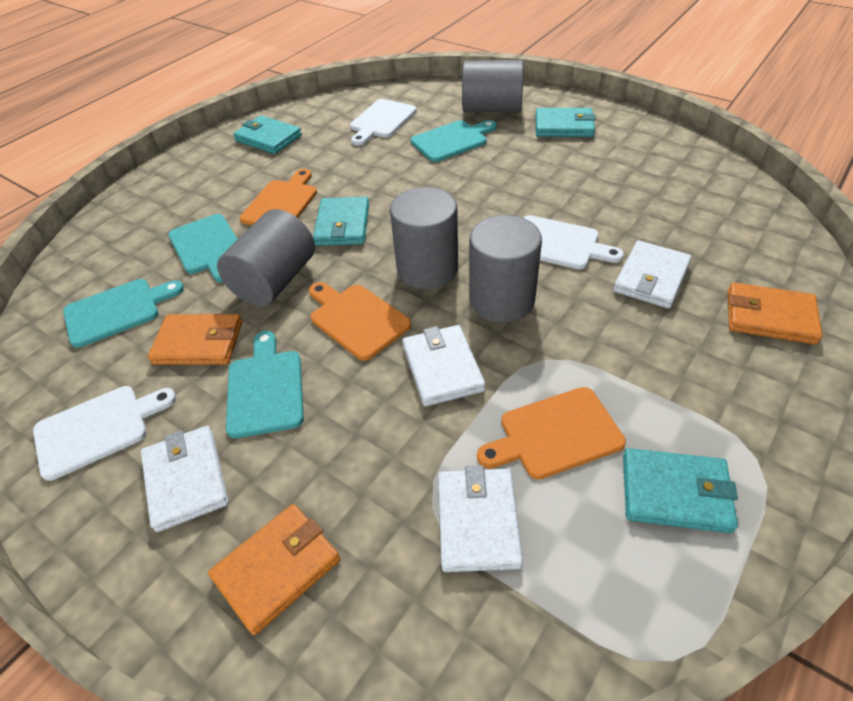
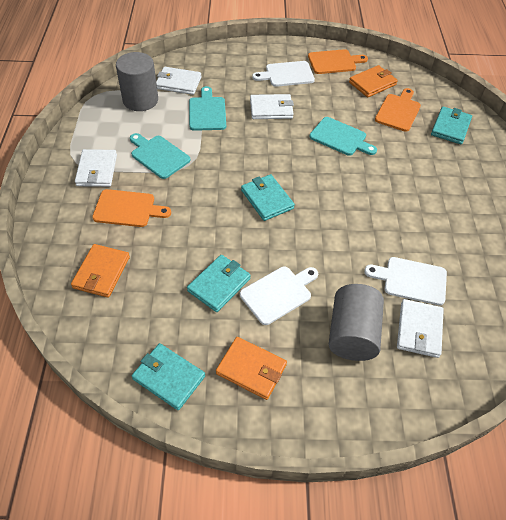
grey cylinder: 4 -> 2
turquoise cutting board: 4 -> 3

